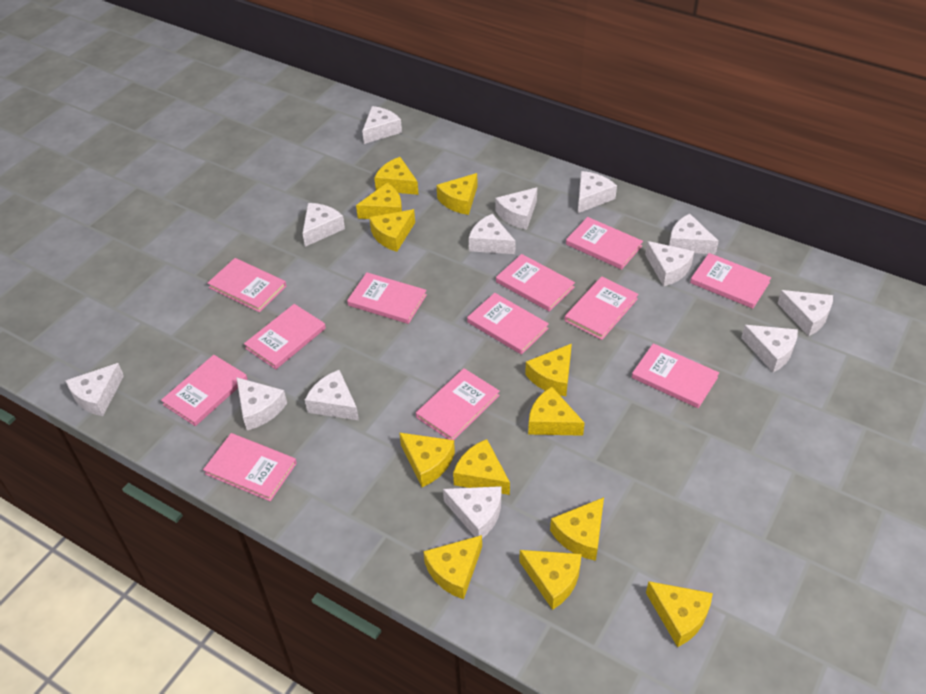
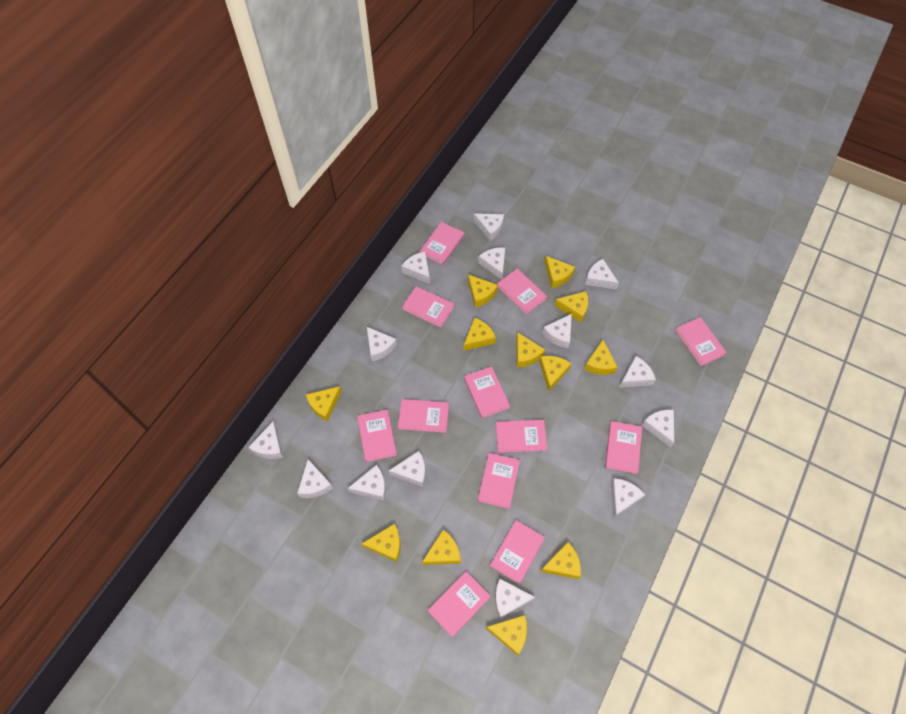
white cheese: 13 -> 14

